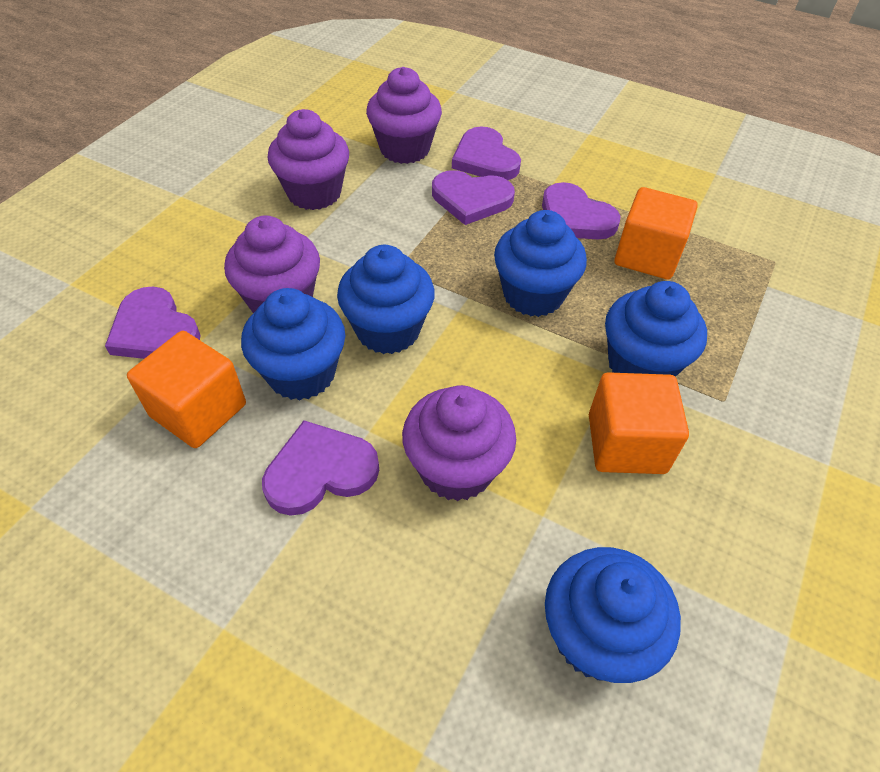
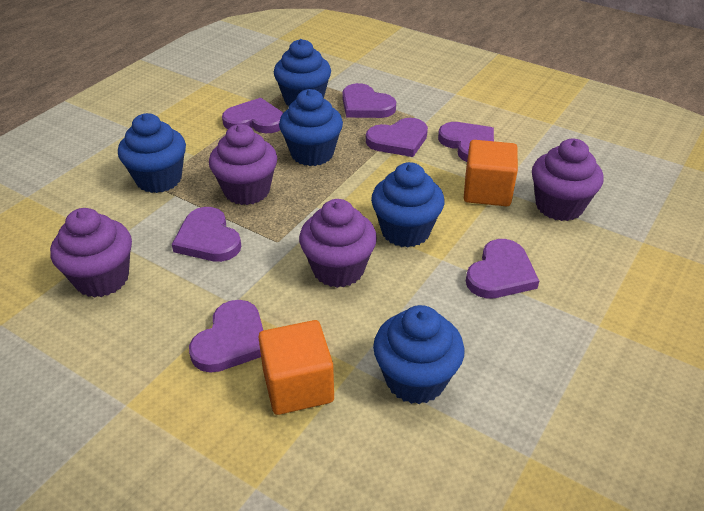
orange cube: 3 -> 2
purple heart: 5 -> 7

